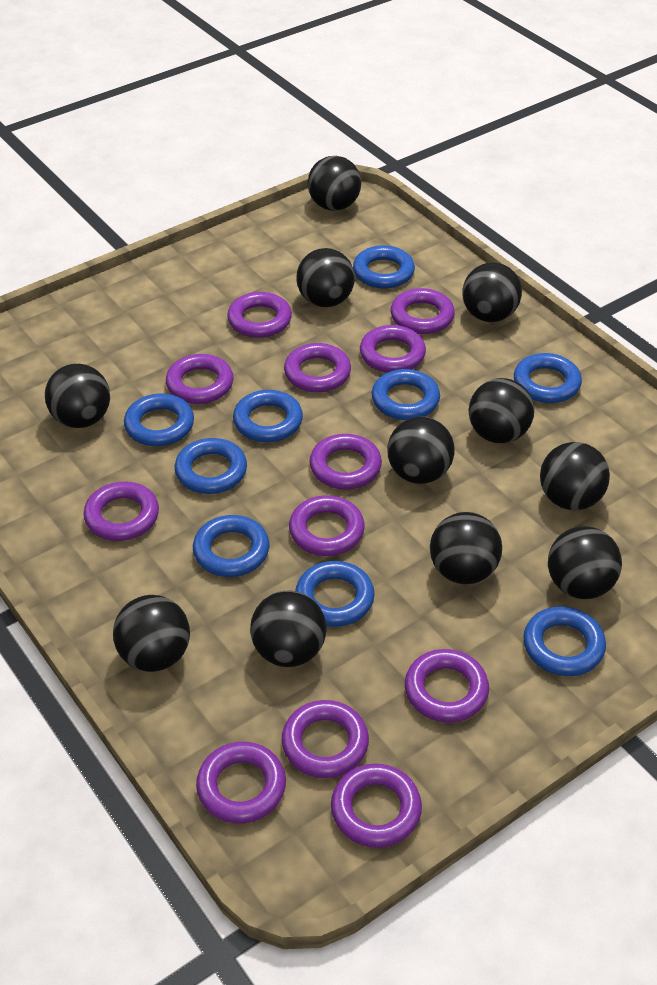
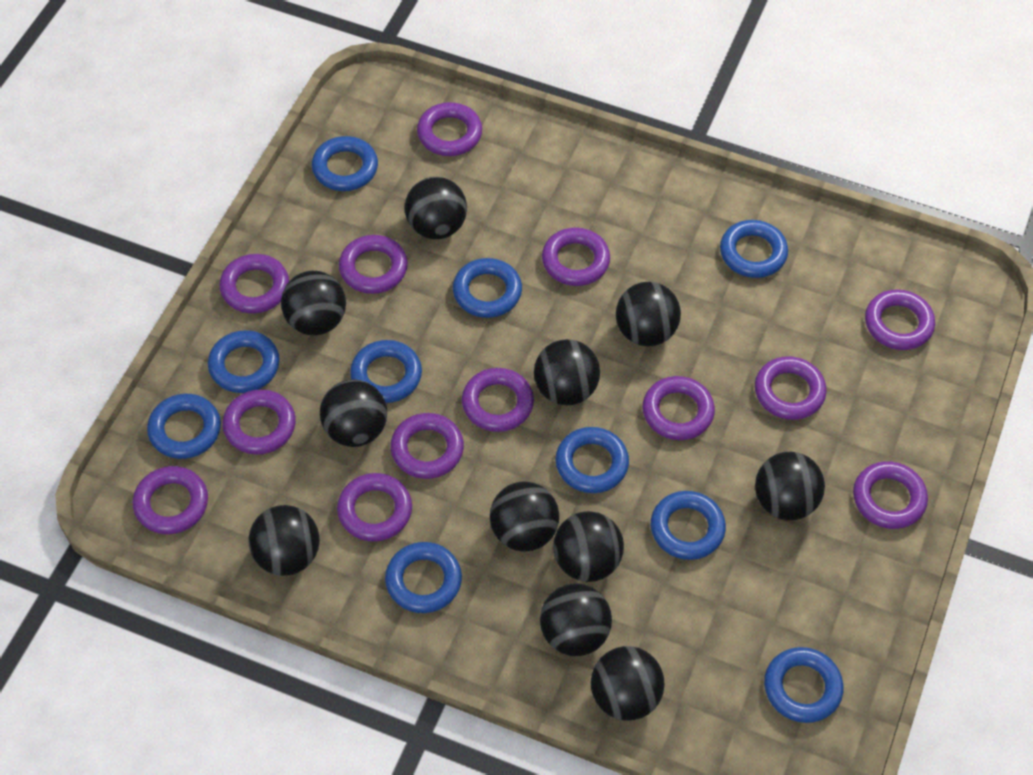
blue ring: 9 -> 10
purple ring: 12 -> 13

